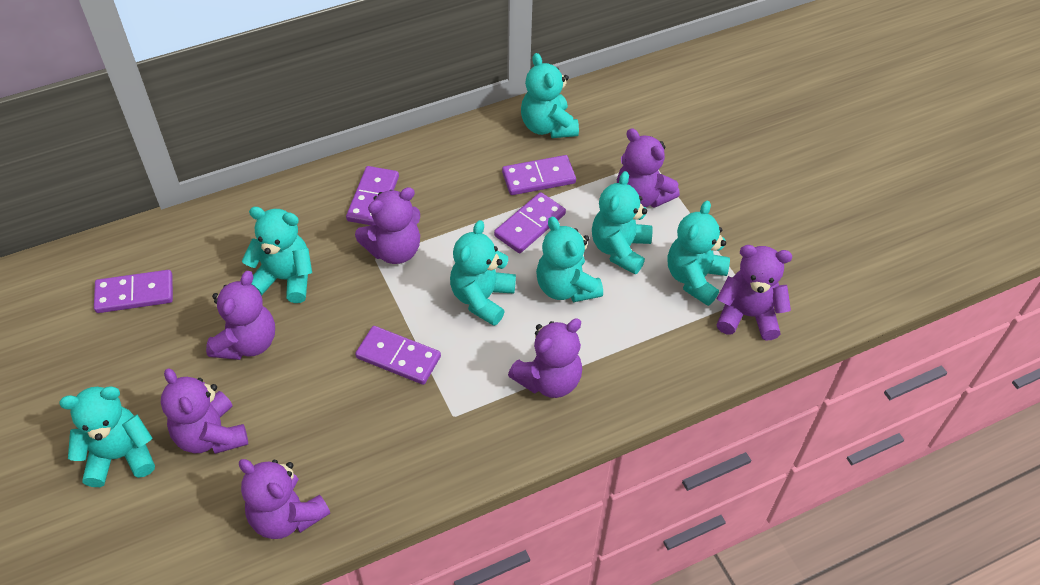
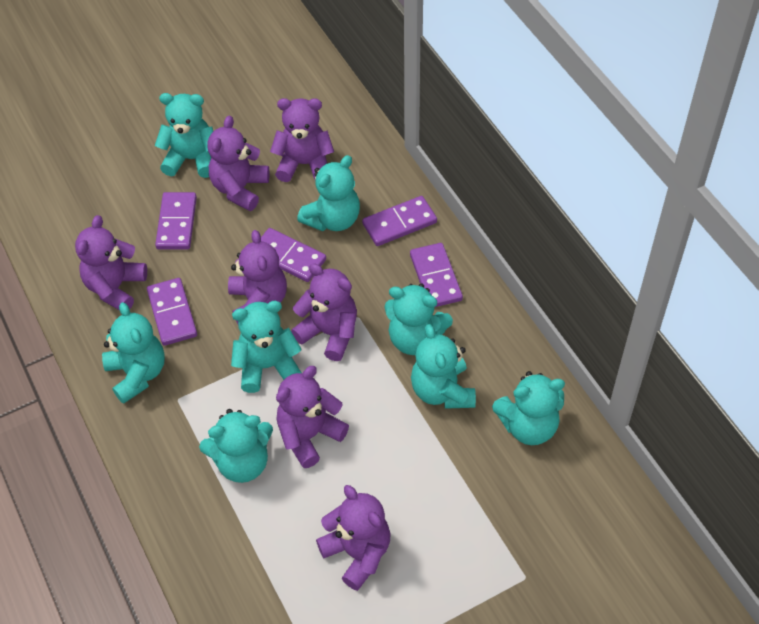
turquoise teddy bear: 7 -> 8

